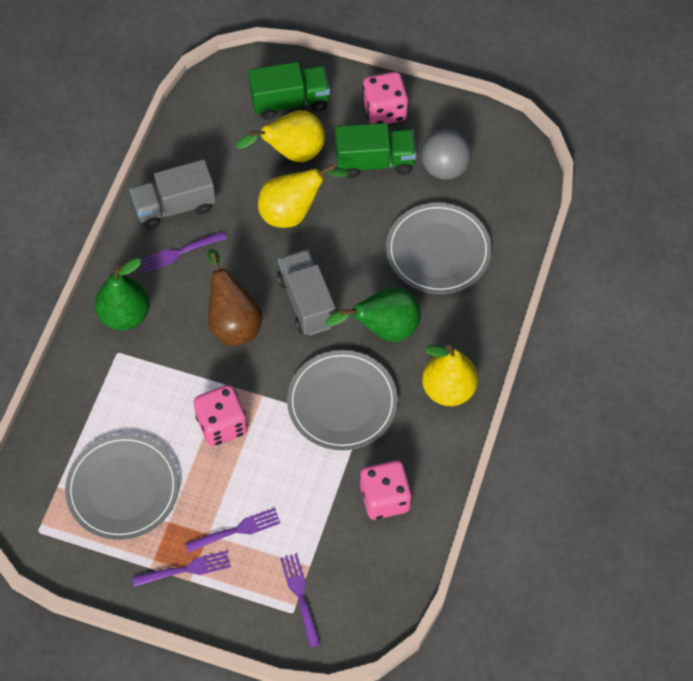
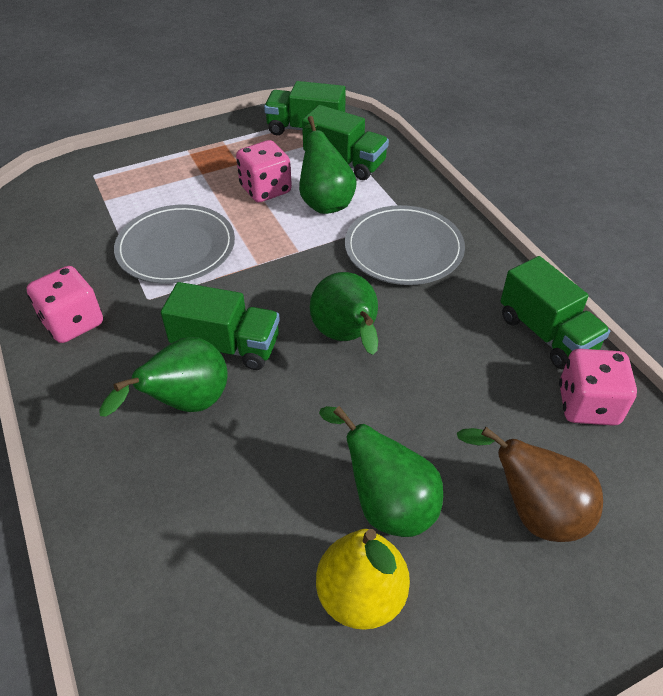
green pear: 2 -> 4
green truck: 2 -> 4
grey ball: 1 -> 0
grey plate: 3 -> 2
grey truck: 2 -> 0
purple fork: 4 -> 0
yellow pear: 3 -> 1

